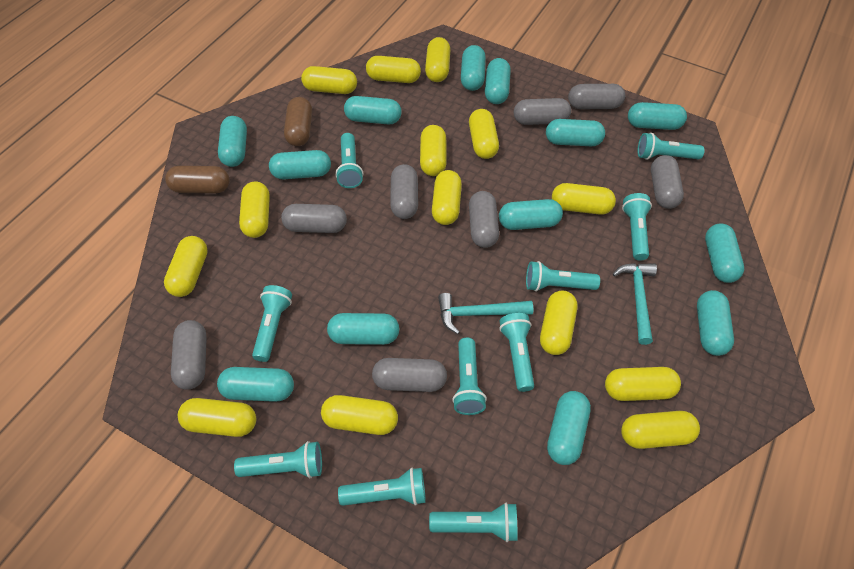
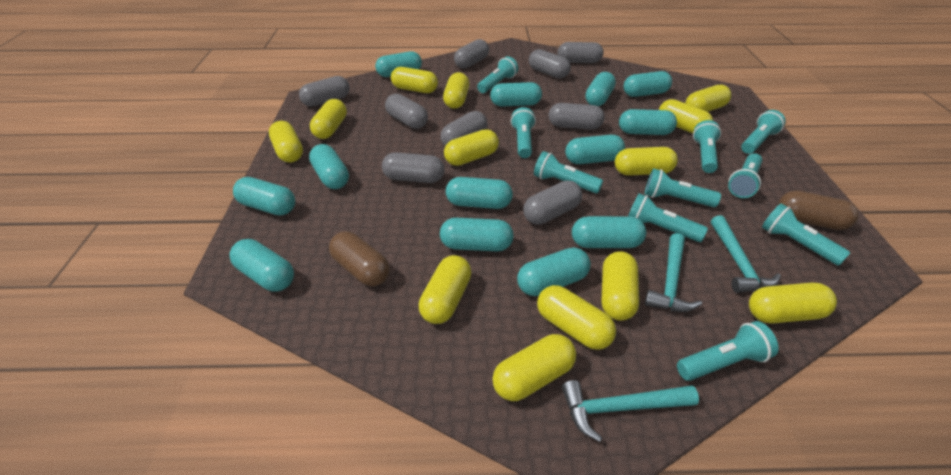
grey capsule: 8 -> 9
turquoise hammer: 2 -> 3
yellow capsule: 14 -> 13

